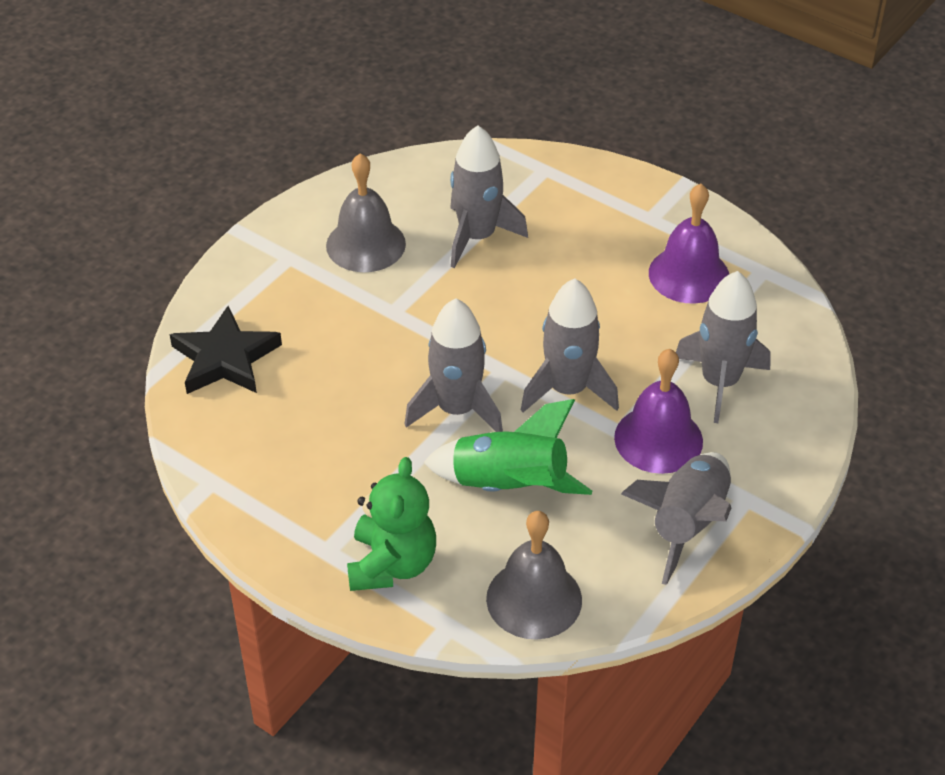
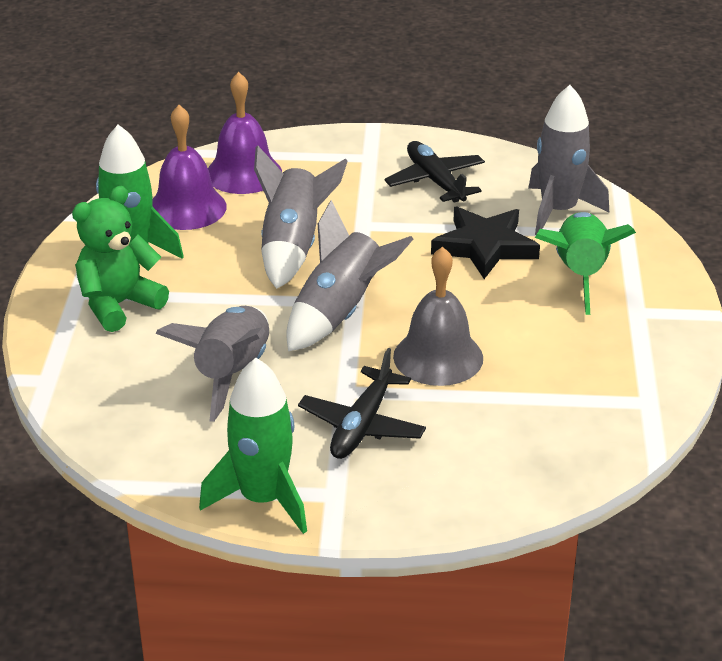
black plane: 0 -> 2
green rocket: 1 -> 3
grey bell: 2 -> 1
grey rocket: 5 -> 4

